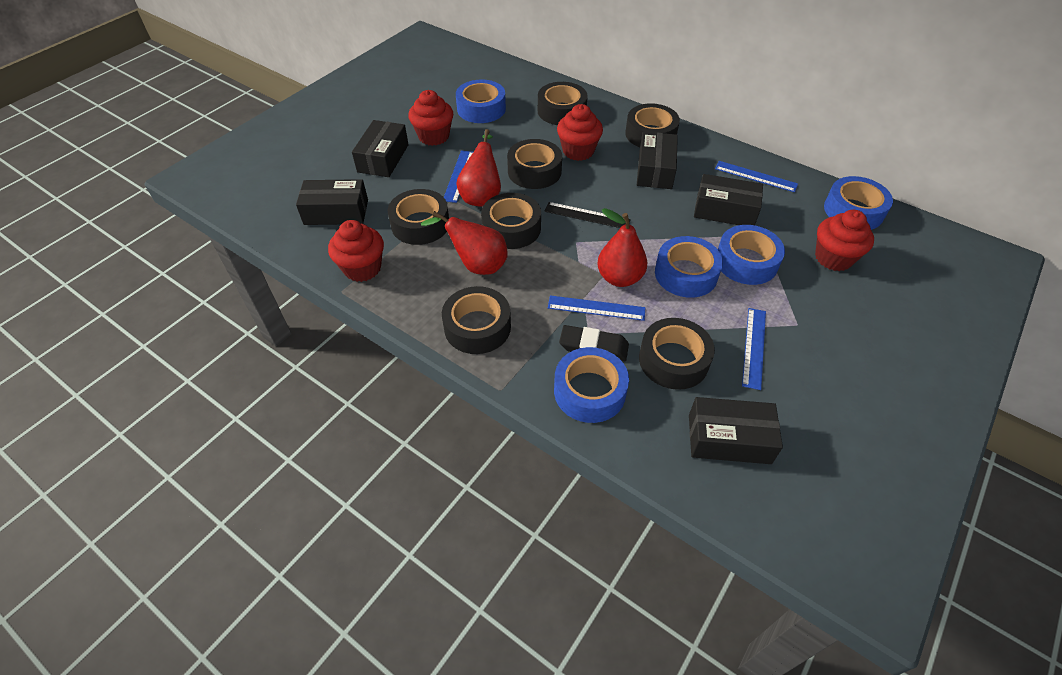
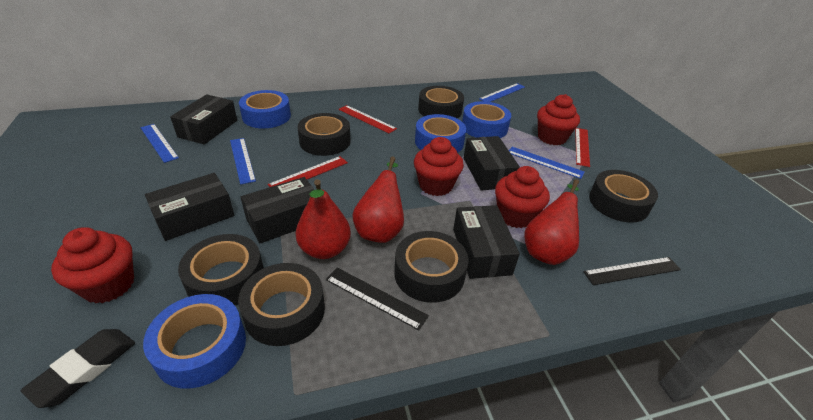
black ruler: 1 -> 2
black tape: 7 -> 6
blue tape: 5 -> 4
red ruler: 0 -> 3

